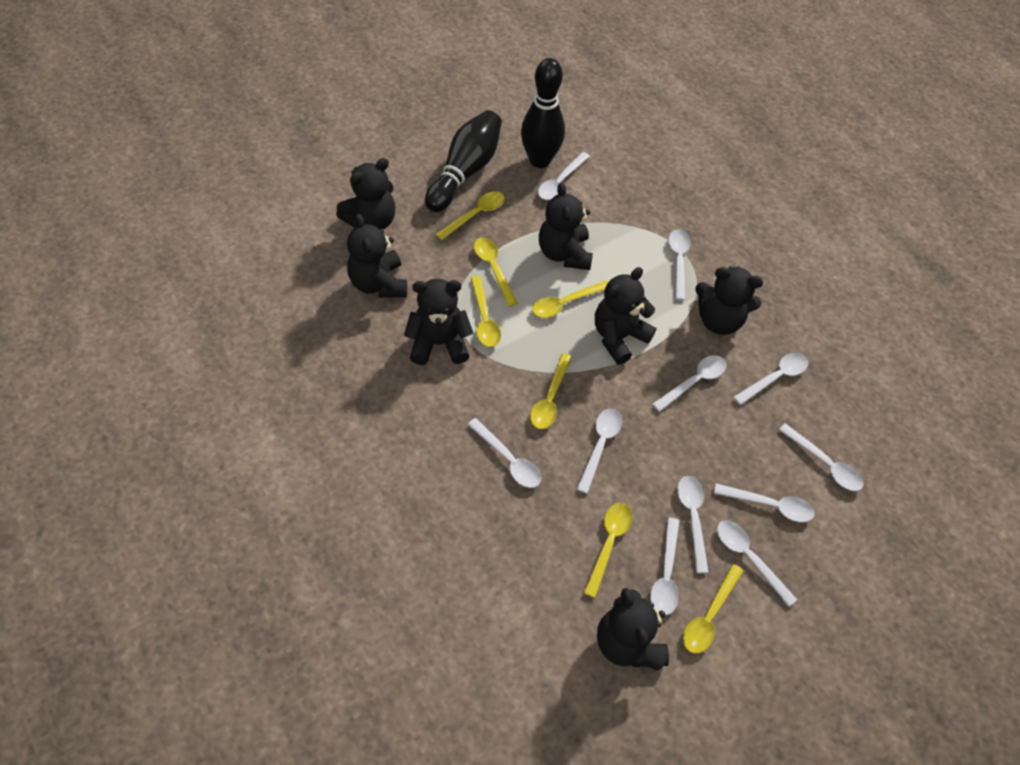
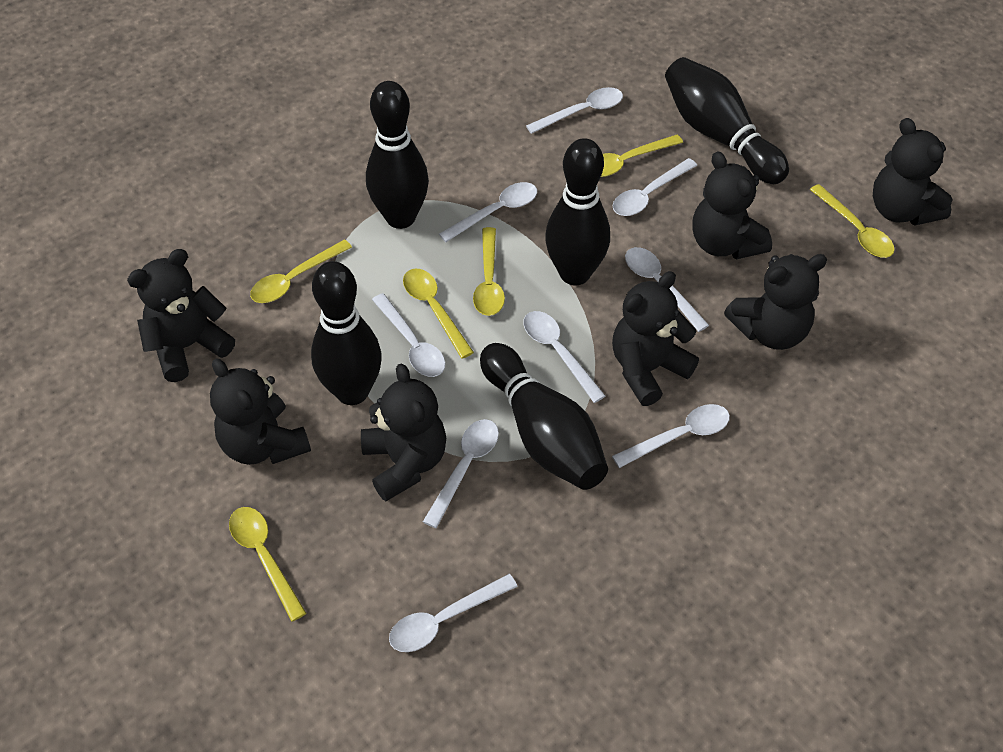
black bowling pin: 2 -> 5
white spoon: 11 -> 9
yellow spoon: 7 -> 6

